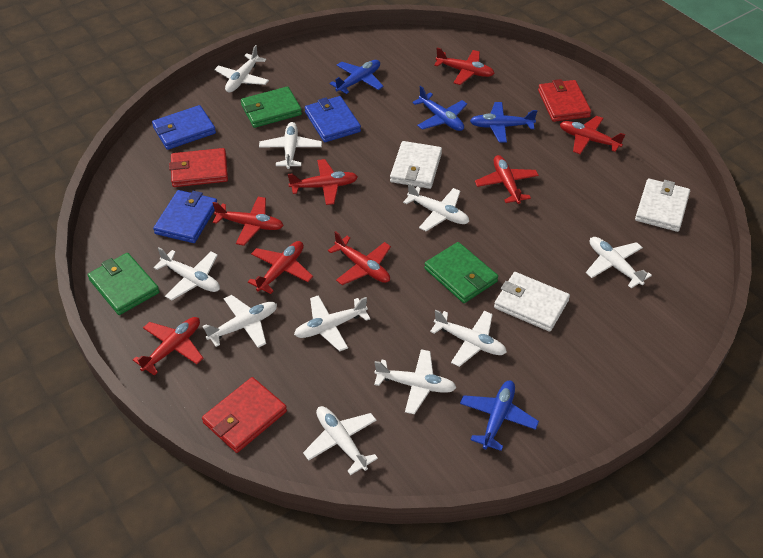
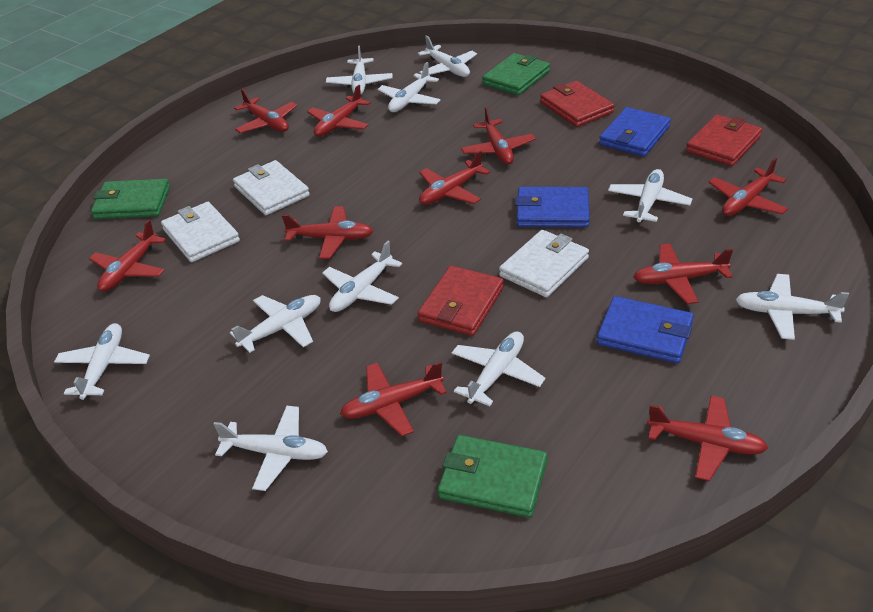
blue plane: 4 -> 0
red plane: 8 -> 10

